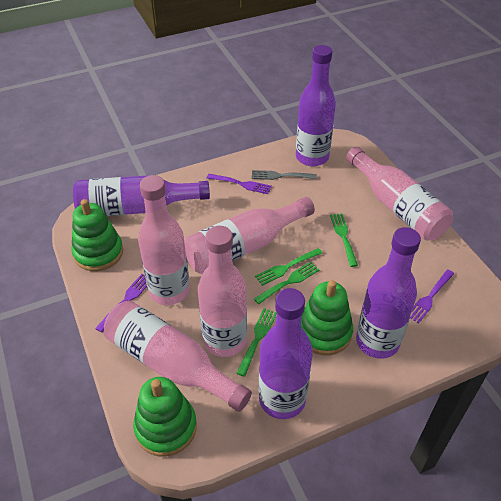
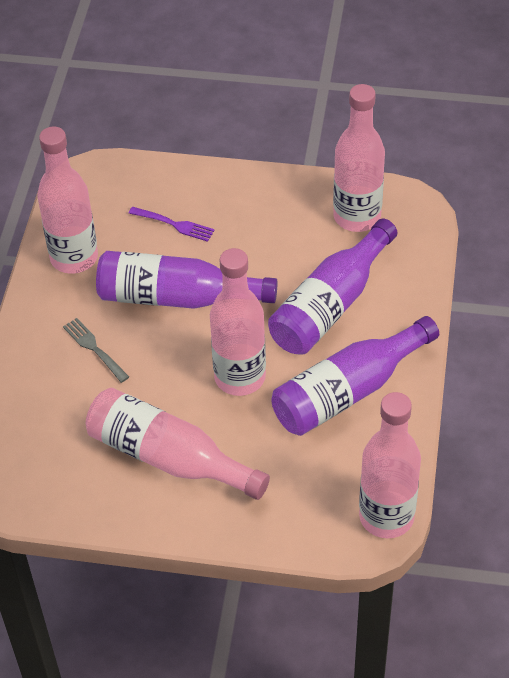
green fork: 4 -> 0
green stacking toy: 3 -> 0
purple bottle: 4 -> 3
purple fork: 3 -> 1

